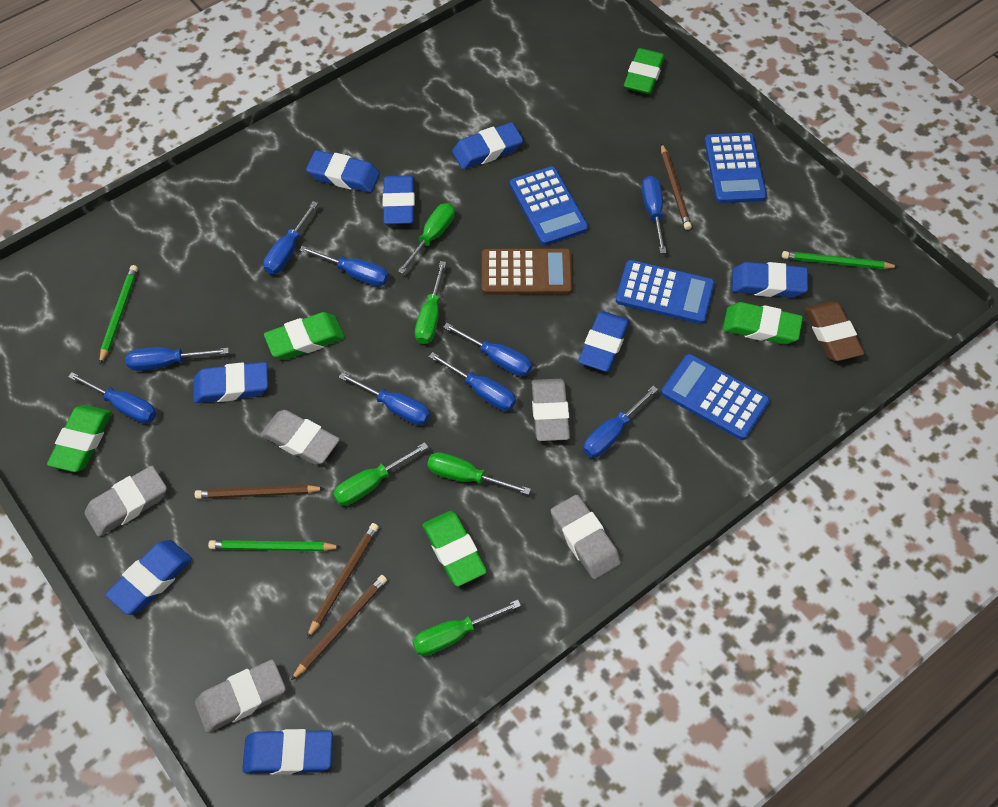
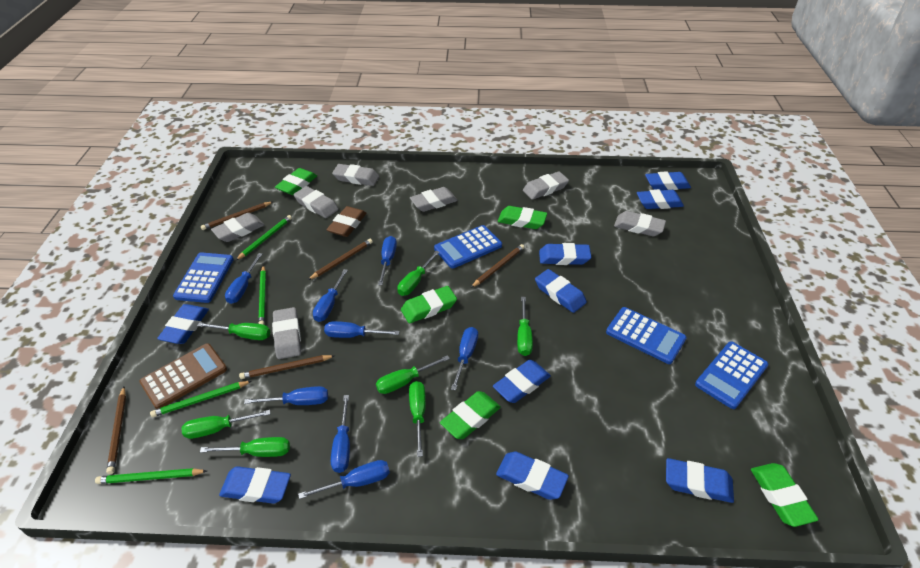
blue eraser: 8 -> 9
blue screwdriver: 9 -> 8
brown pencil: 4 -> 5
green pencil: 3 -> 4
green screwdriver: 5 -> 7
grey eraser: 5 -> 7

